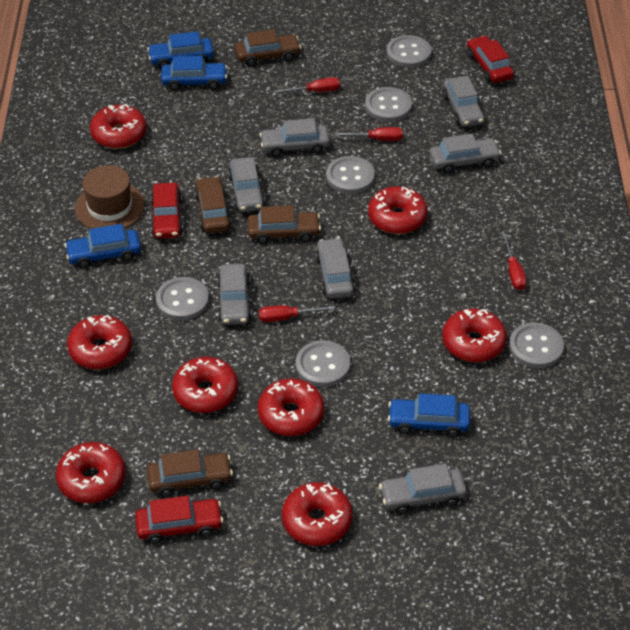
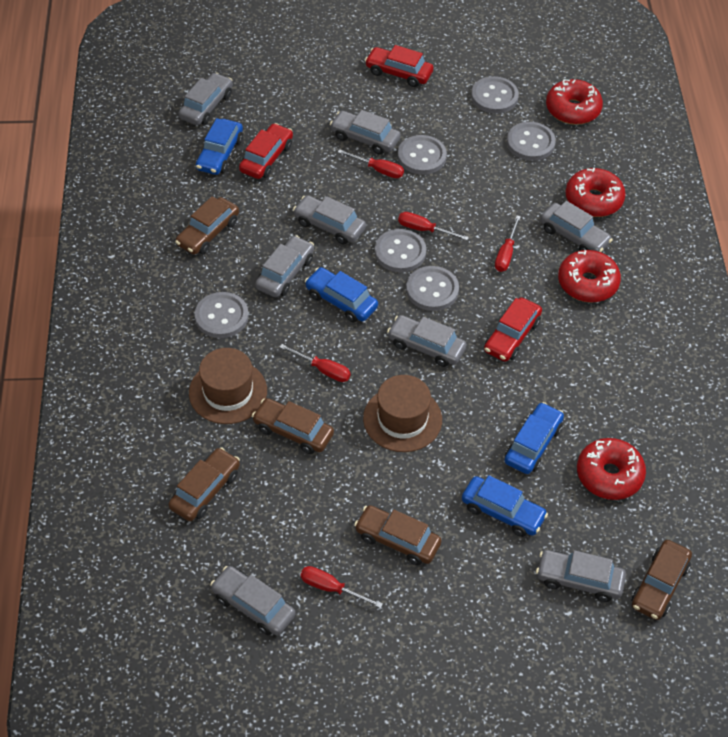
brown car: 4 -> 5
brown hat: 1 -> 2
grey car: 7 -> 8
red donut: 8 -> 4
red screwdriver: 4 -> 5

